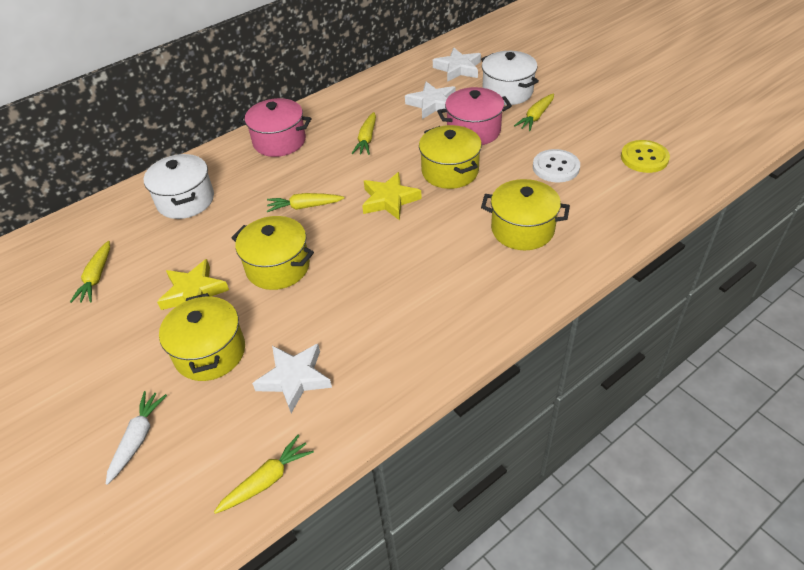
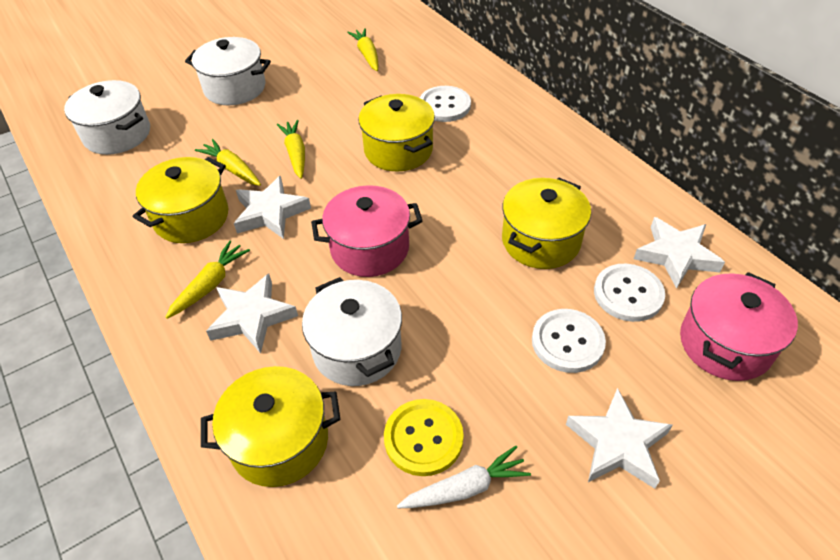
white button: 1 -> 3
white pot: 2 -> 3
white star: 3 -> 4
yellow carrot: 5 -> 4
yellow star: 2 -> 0

